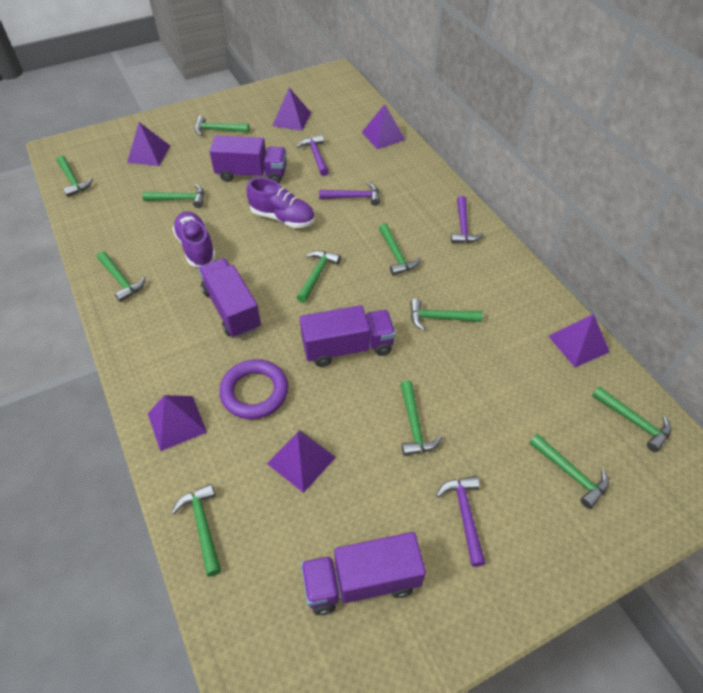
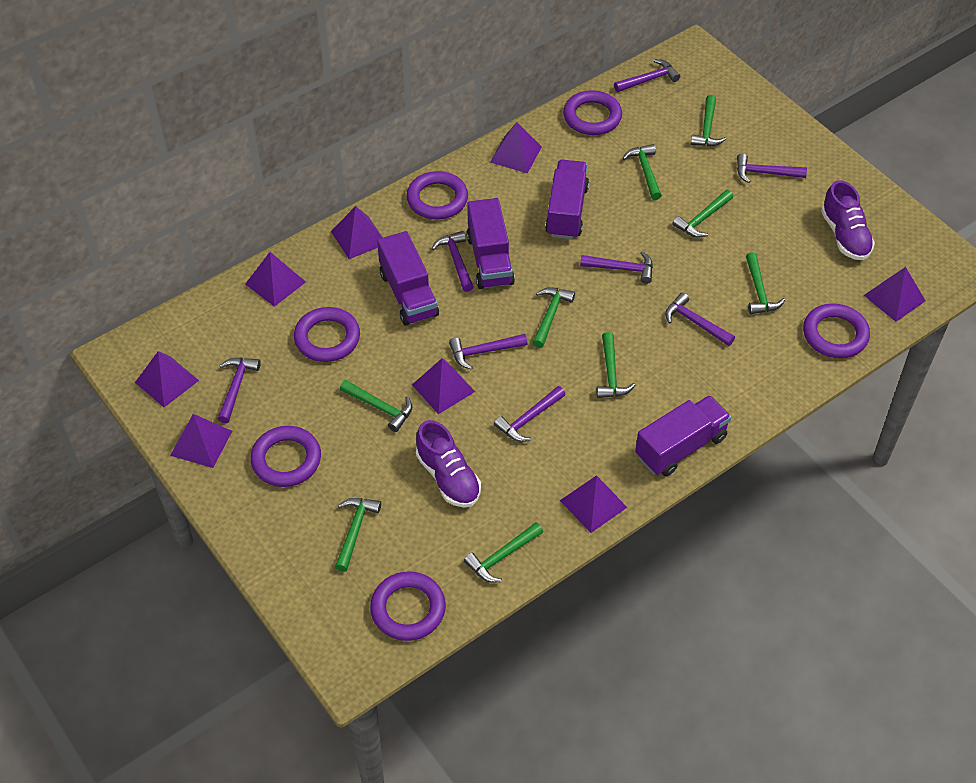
green hammer: 11 -> 9
purple hammer: 4 -> 8
purple pyramid: 6 -> 8
purple ring: 1 -> 6

